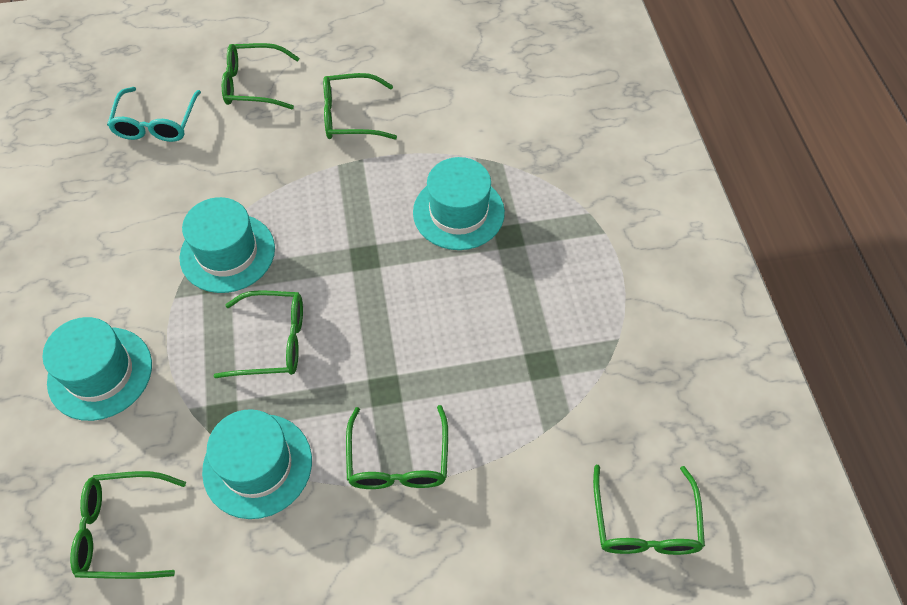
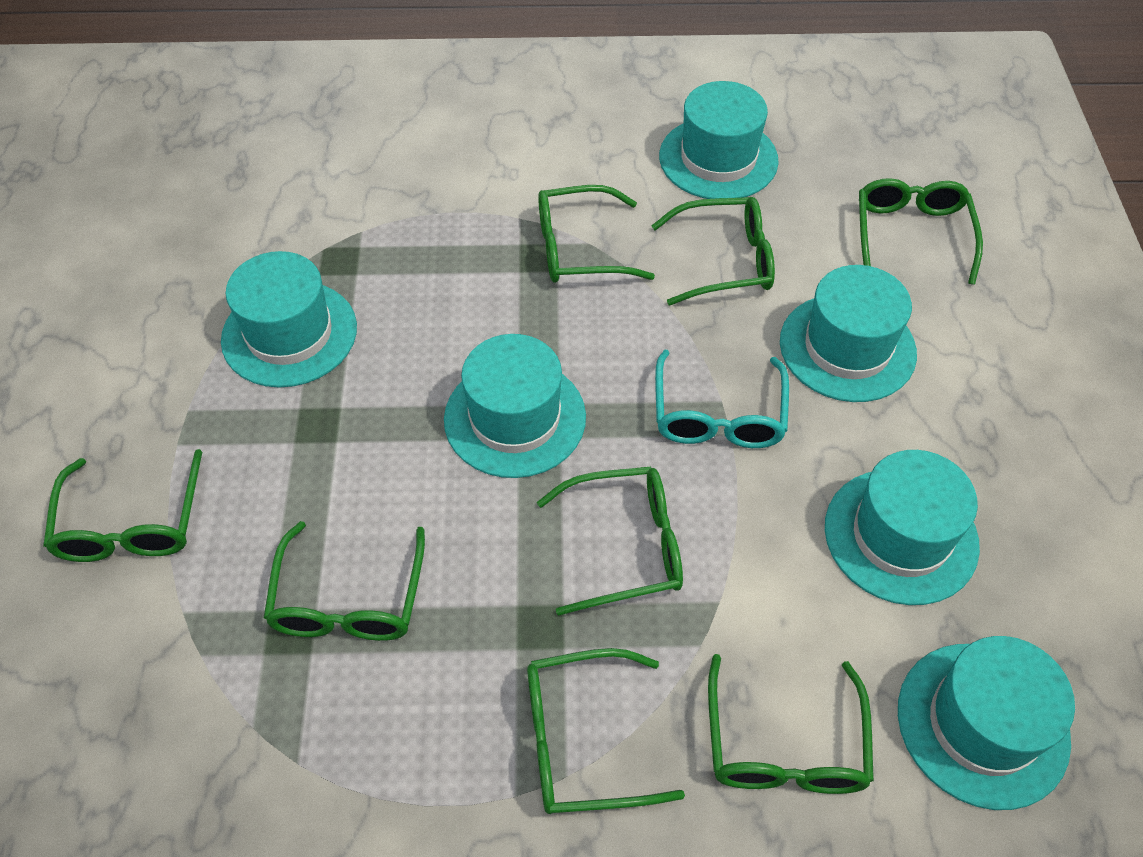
green glasses: 6 -> 8
turquoise hat: 4 -> 6

